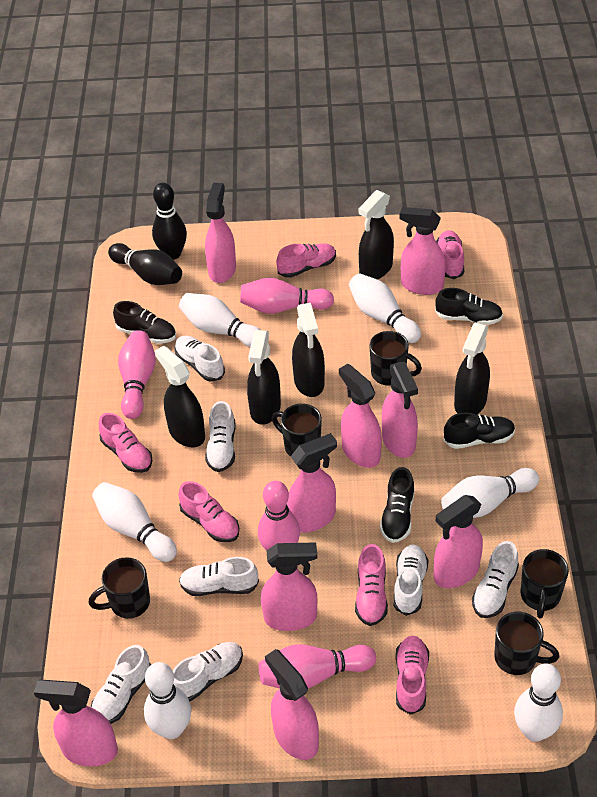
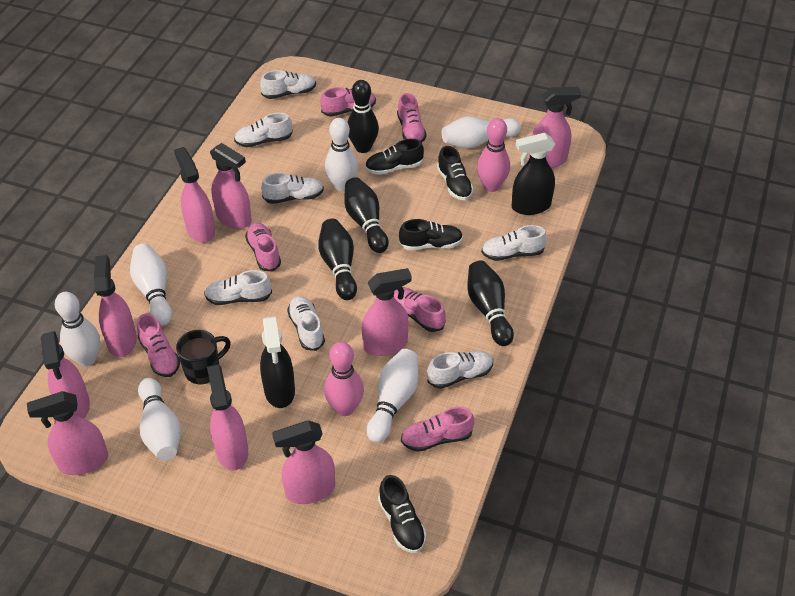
black bowling pin: 2 -> 4
black mug: 5 -> 1
black spray bottle: 5 -> 2
pink bowling pin: 4 -> 2

